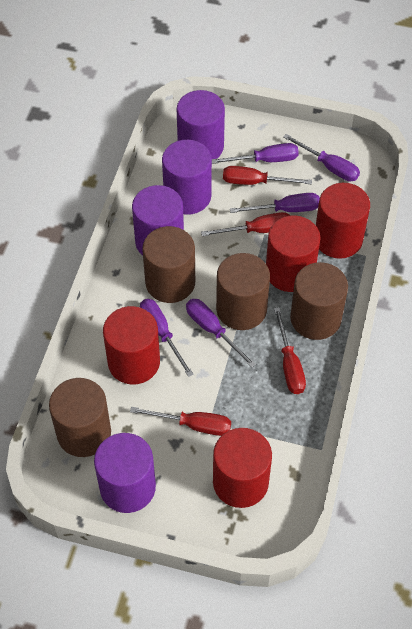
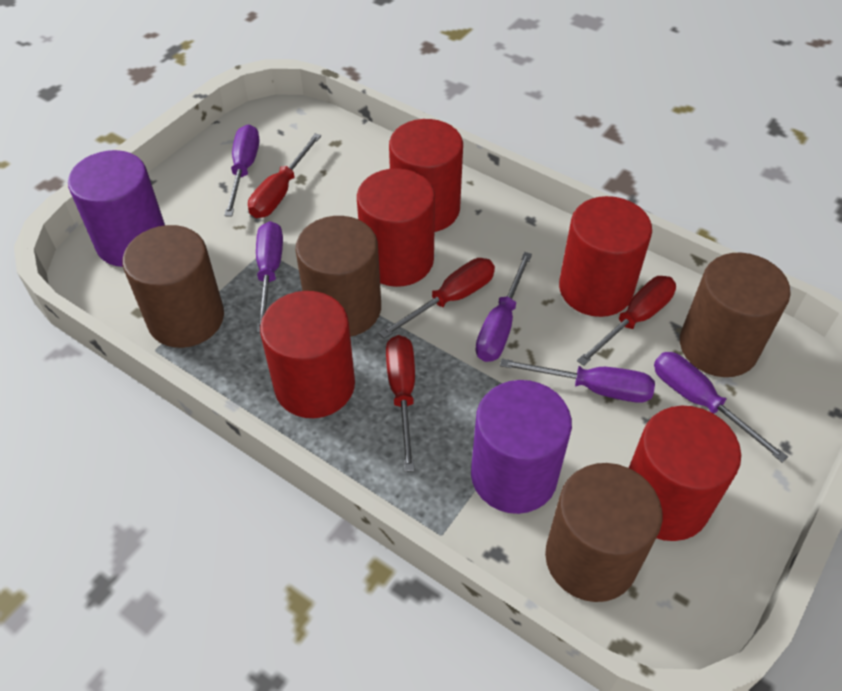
purple cylinder: 4 -> 2
red cylinder: 4 -> 5

